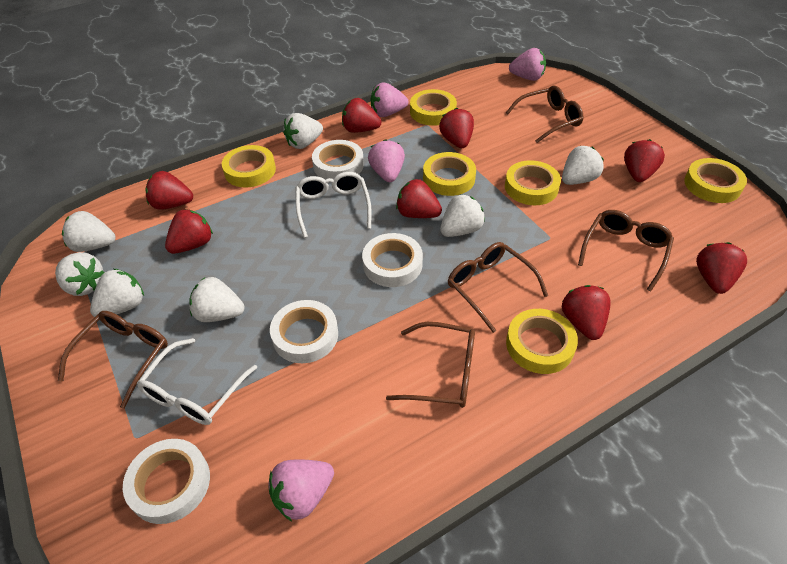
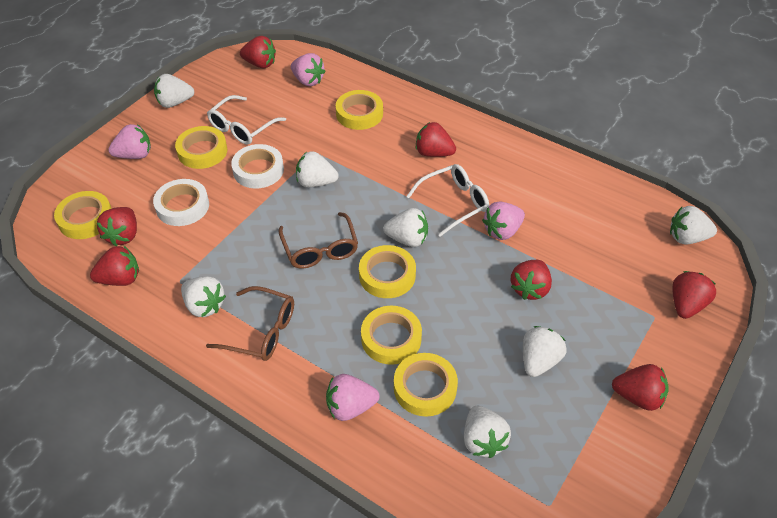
brown glasses: 5 -> 2
red strawberry: 8 -> 7
white tape: 4 -> 2

